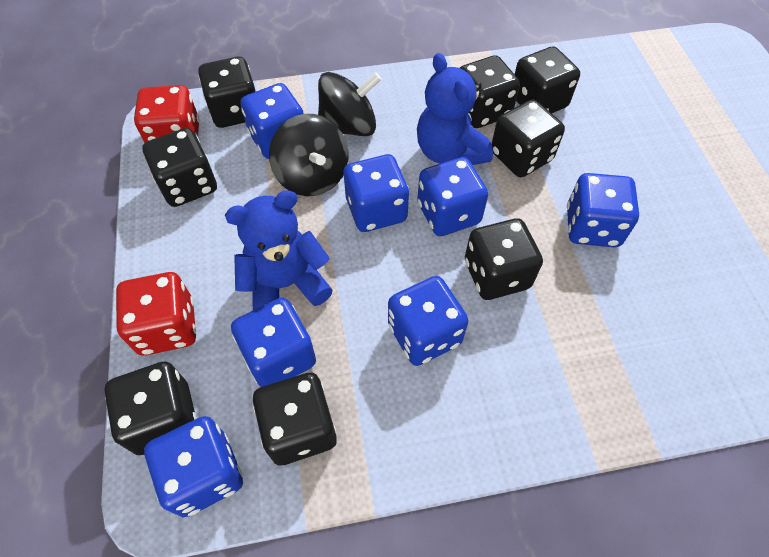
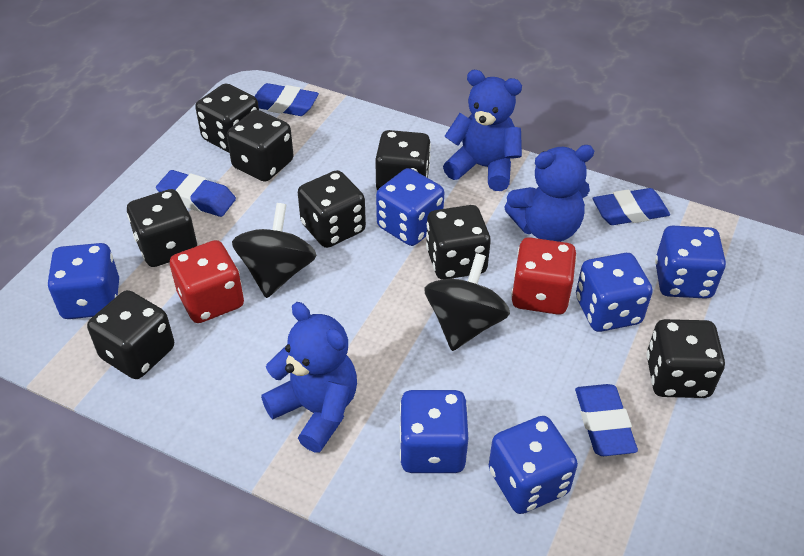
blue dice: 7 -> 6
blue eraser: 0 -> 4
blue teddy bear: 2 -> 3

